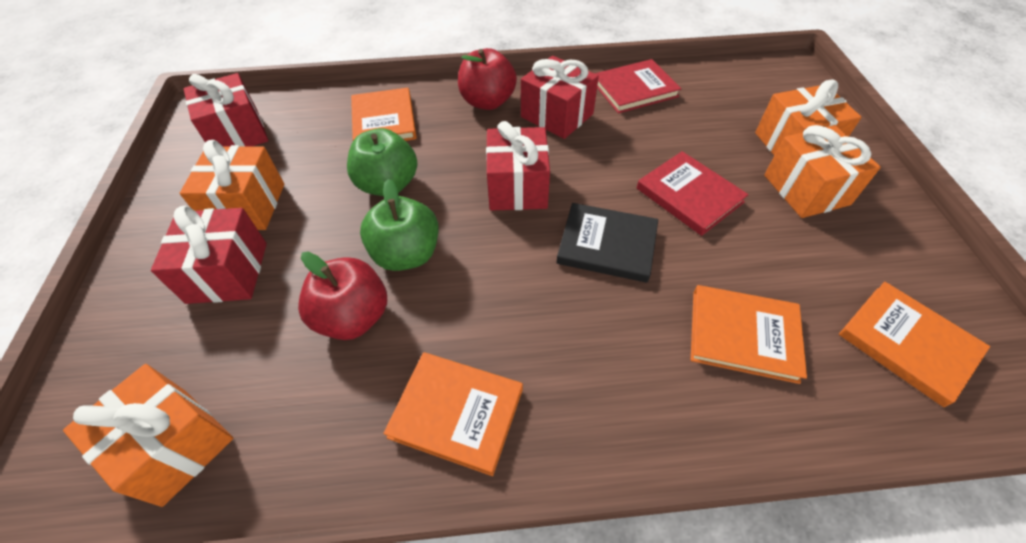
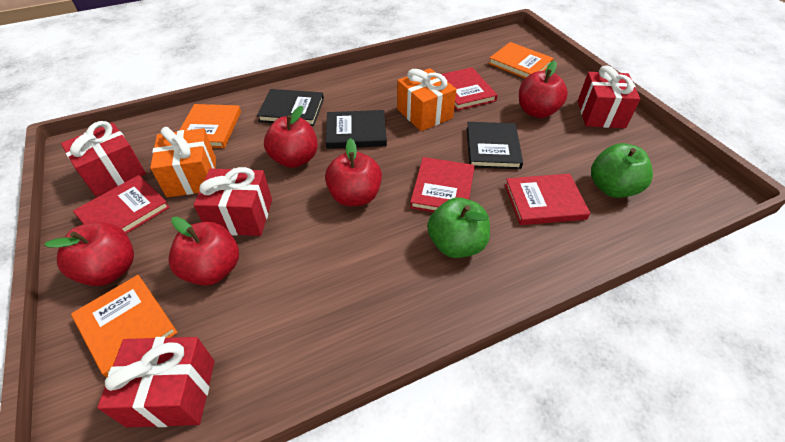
black book: 1 -> 3
orange book: 4 -> 3
orange gift: 4 -> 2
red apple: 2 -> 5
red book: 2 -> 4

